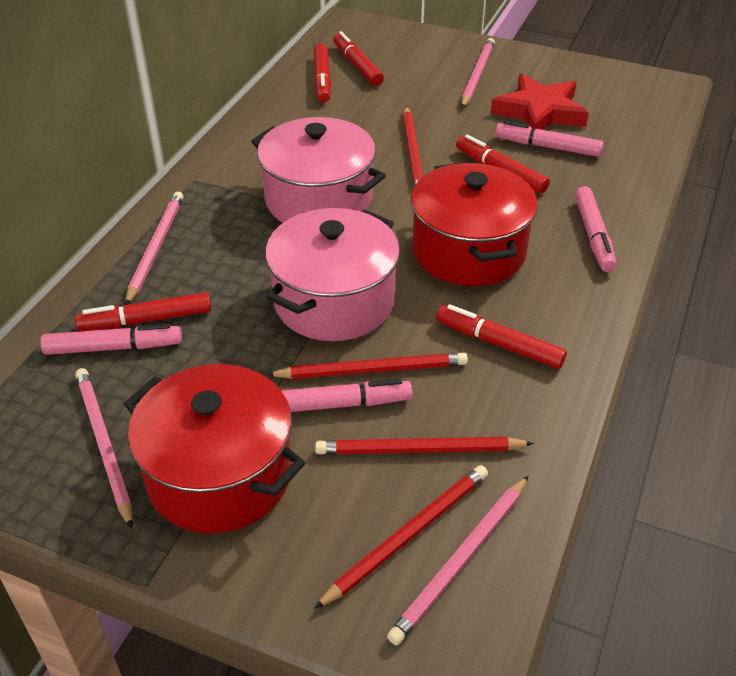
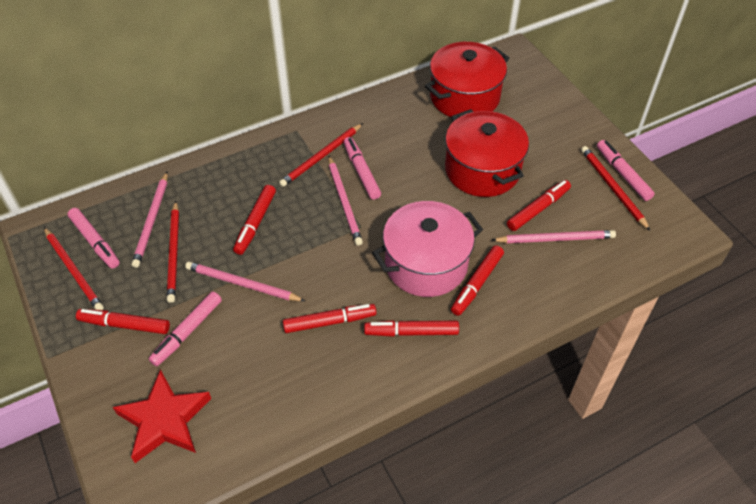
pink pot: 2 -> 1
red marker: 5 -> 6

